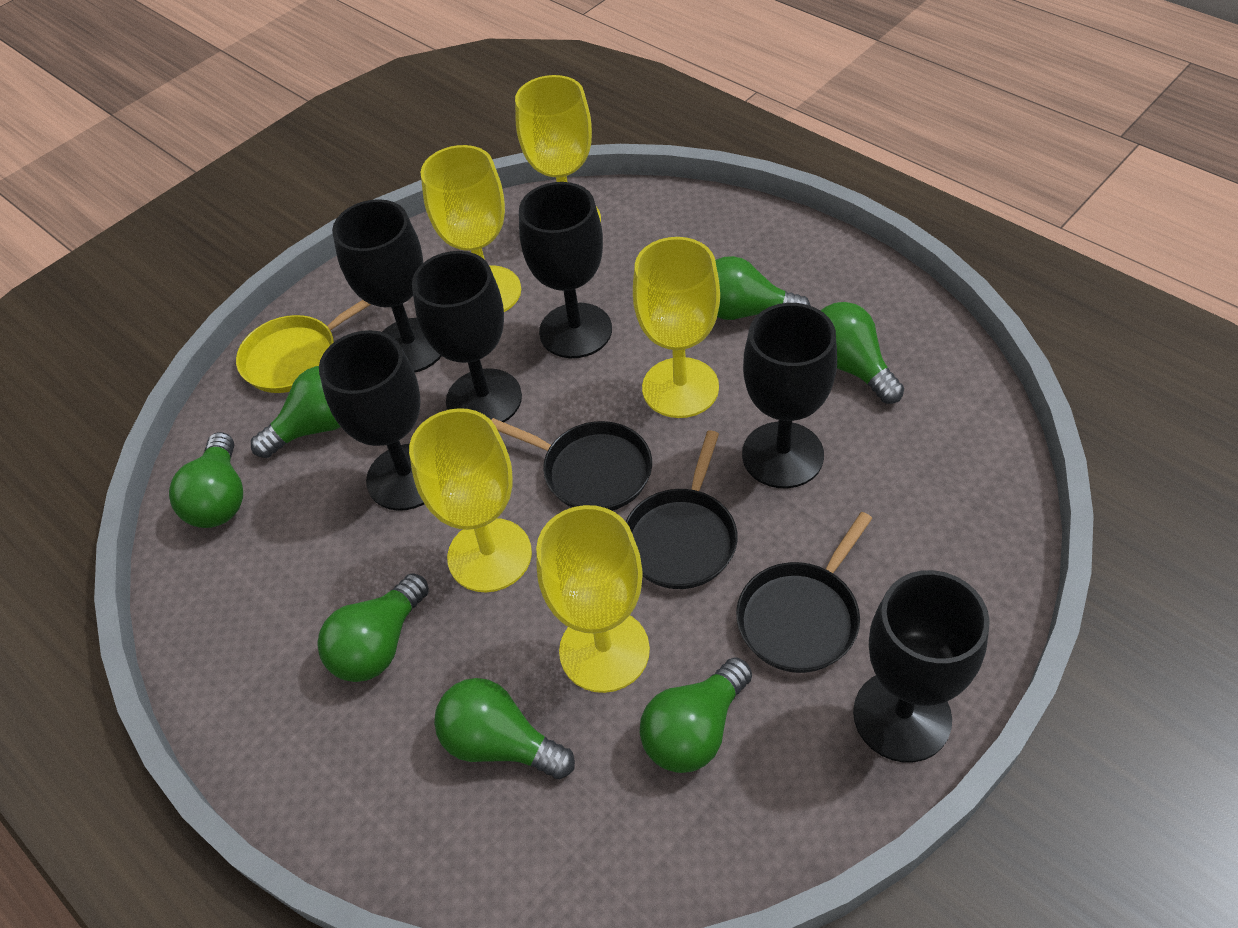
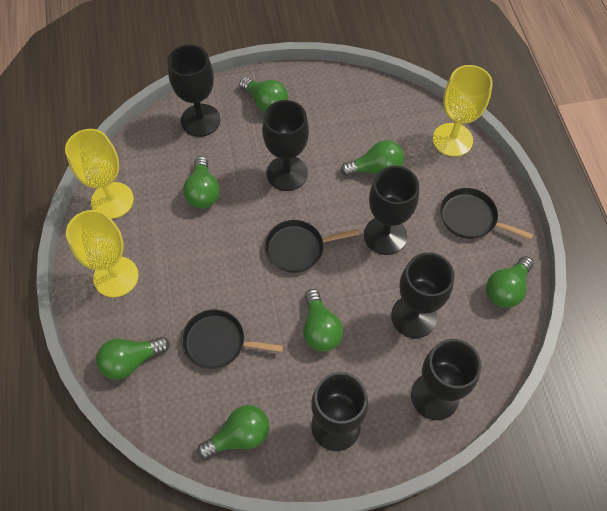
yellow goblet: 5 -> 3
yellow pan: 1 -> 0

